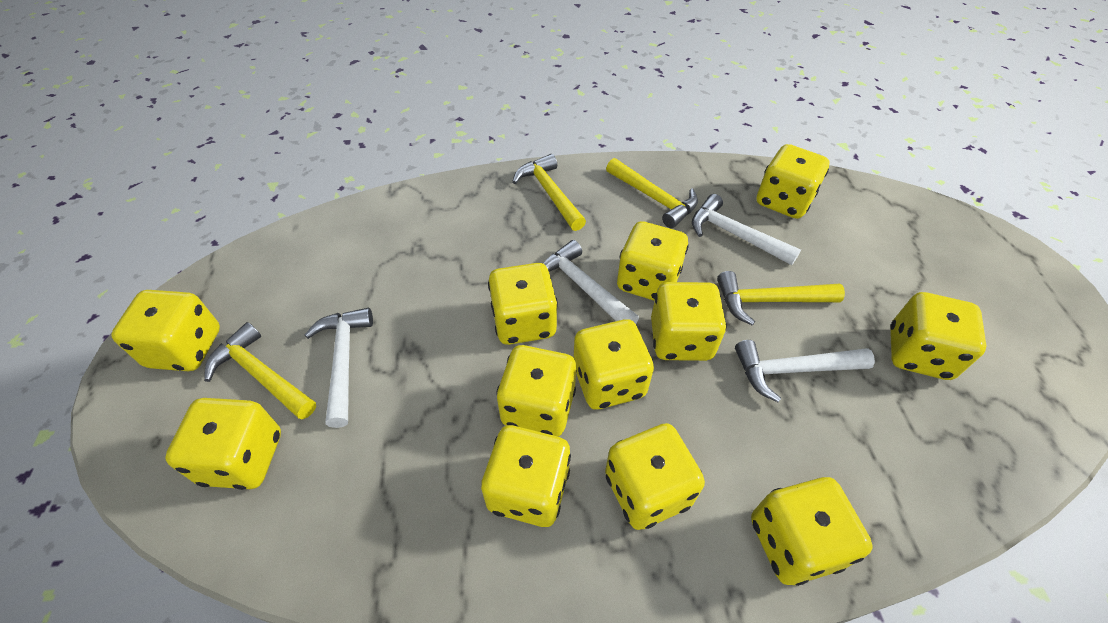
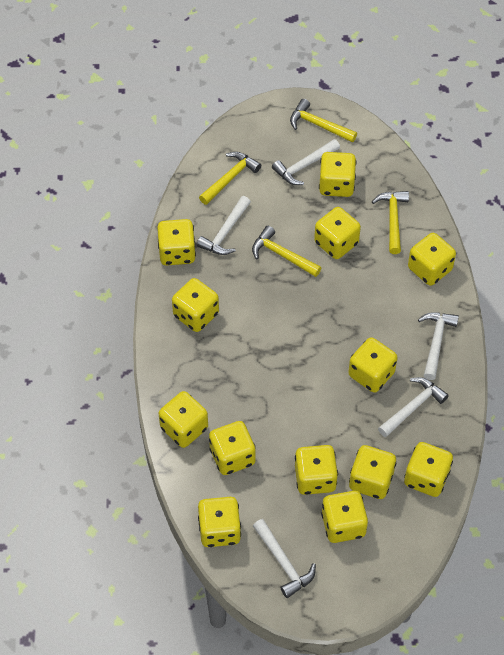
white hammer: 4 -> 5
yellow dice: 12 -> 13

